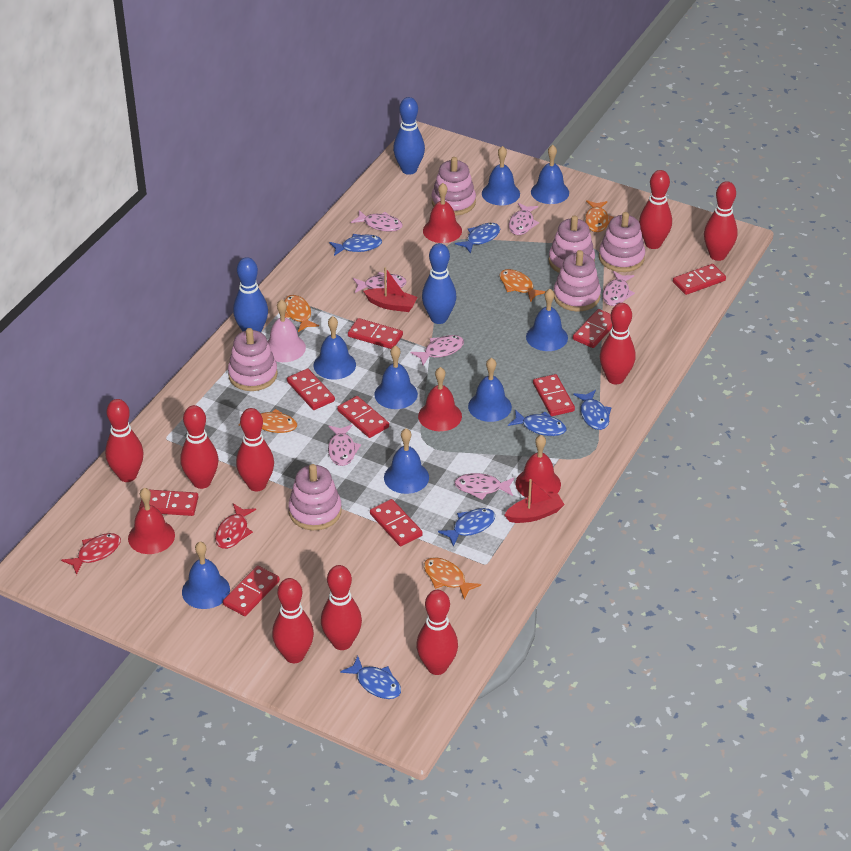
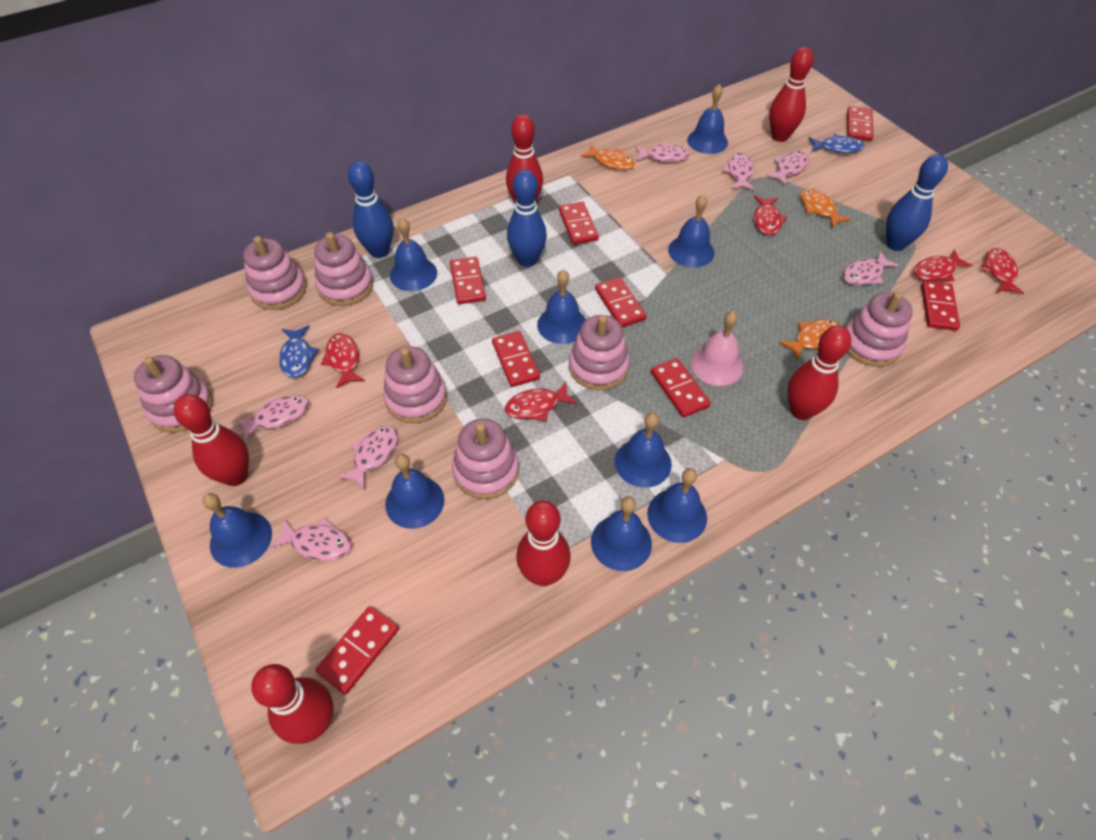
blue bell: 8 -> 9
blue fish: 6 -> 2
orange fish: 5 -> 3
pink stacking toy: 6 -> 7
red bell: 4 -> 0
red boat: 2 -> 0
red bowling pin: 9 -> 6
red domino: 9 -> 8
red fish: 2 -> 5

